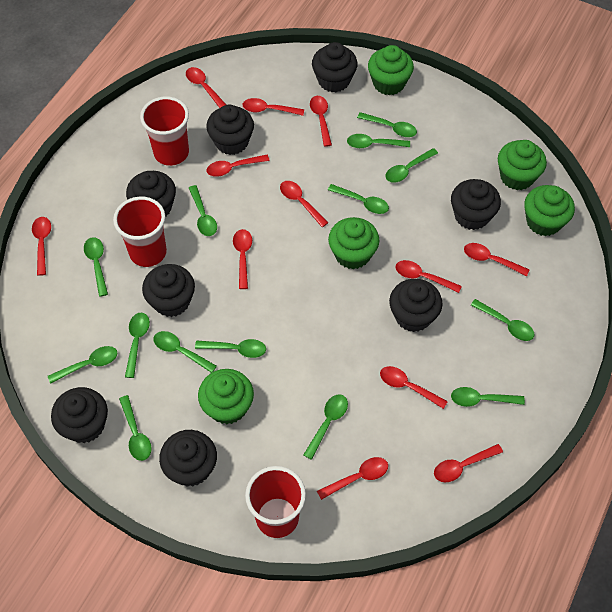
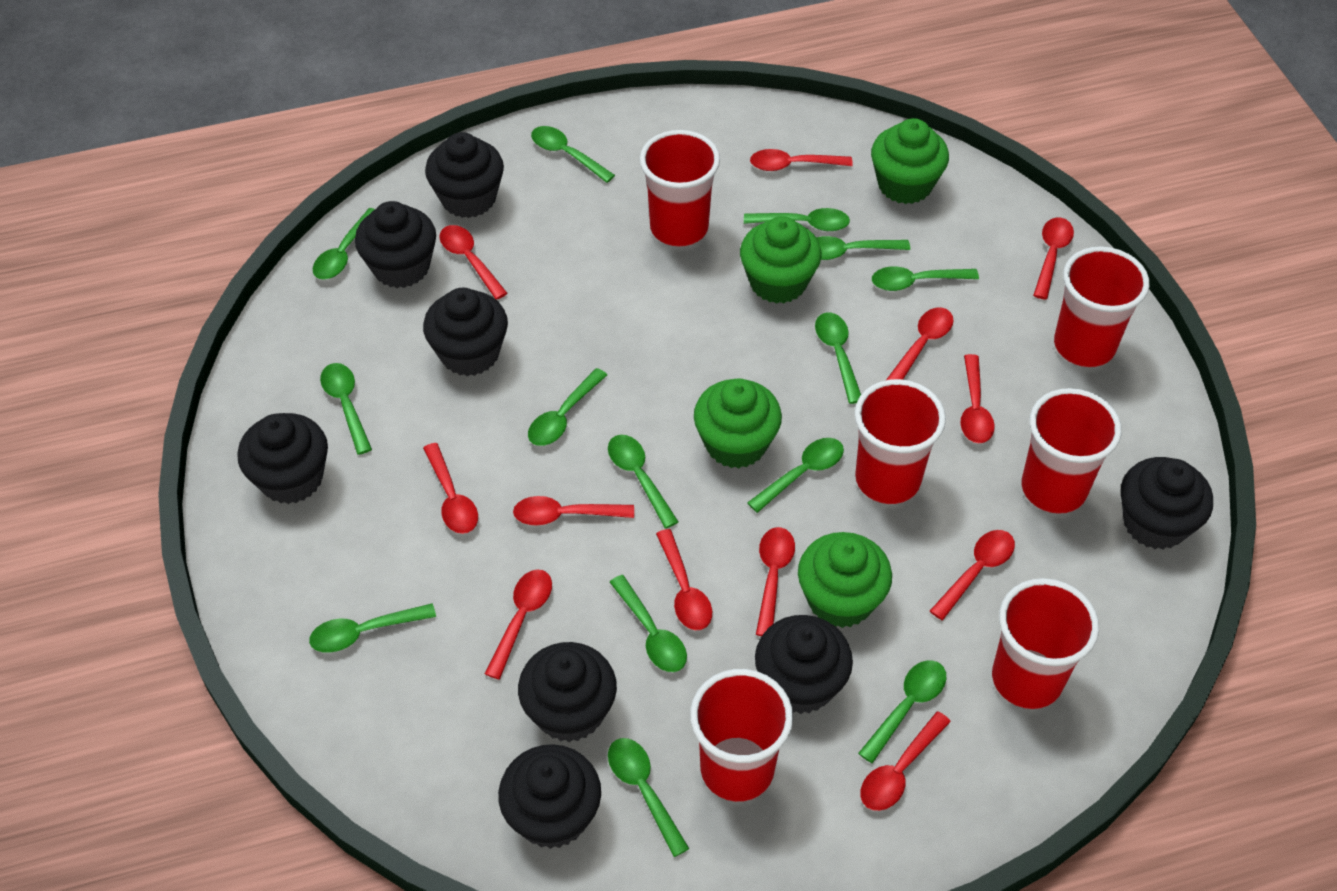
green cupcake: 5 -> 4
red cup: 3 -> 6

